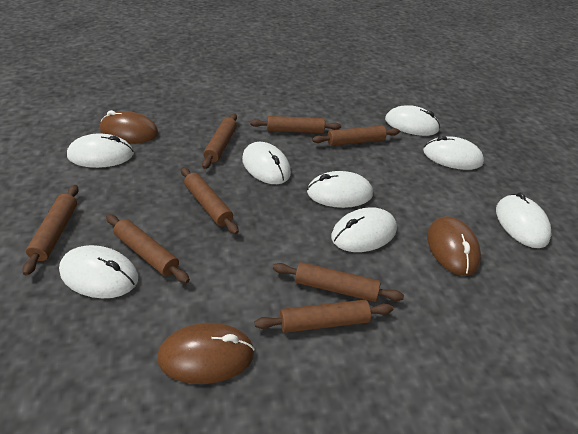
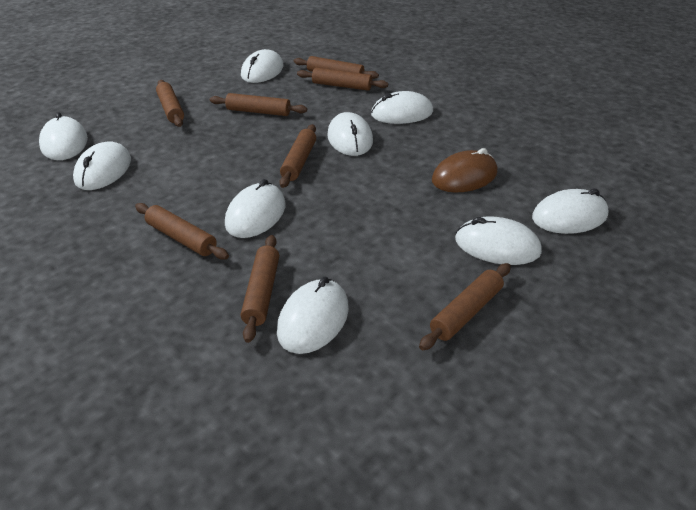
brown mouse: 3 -> 1
white mouse: 8 -> 9

